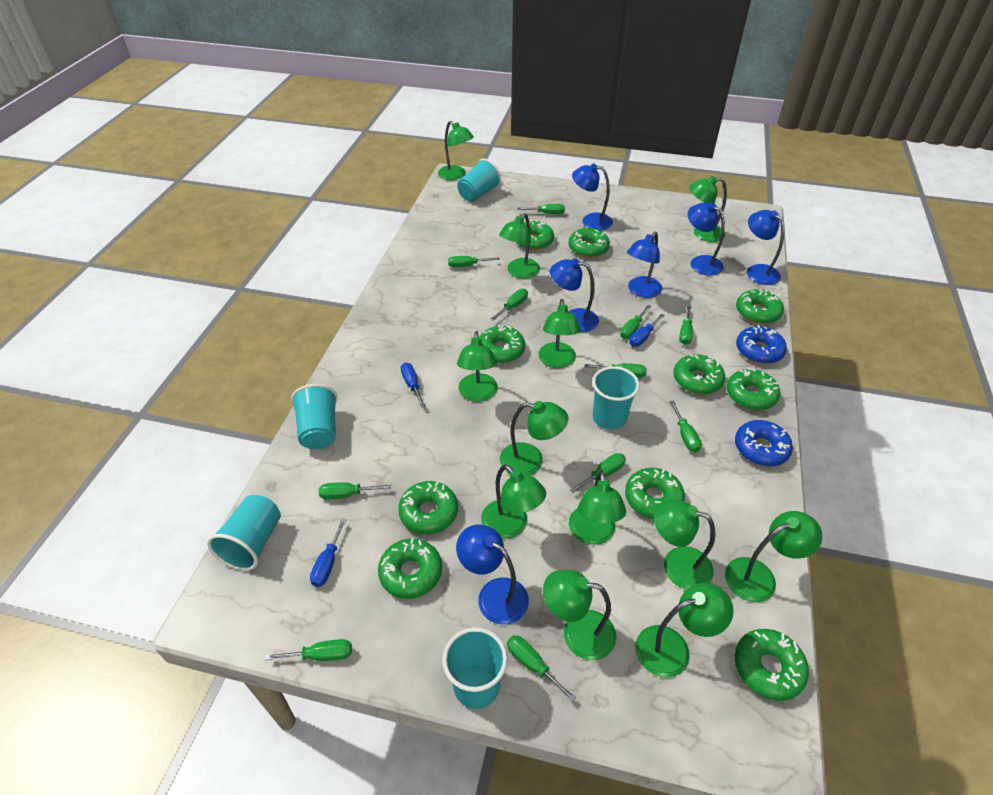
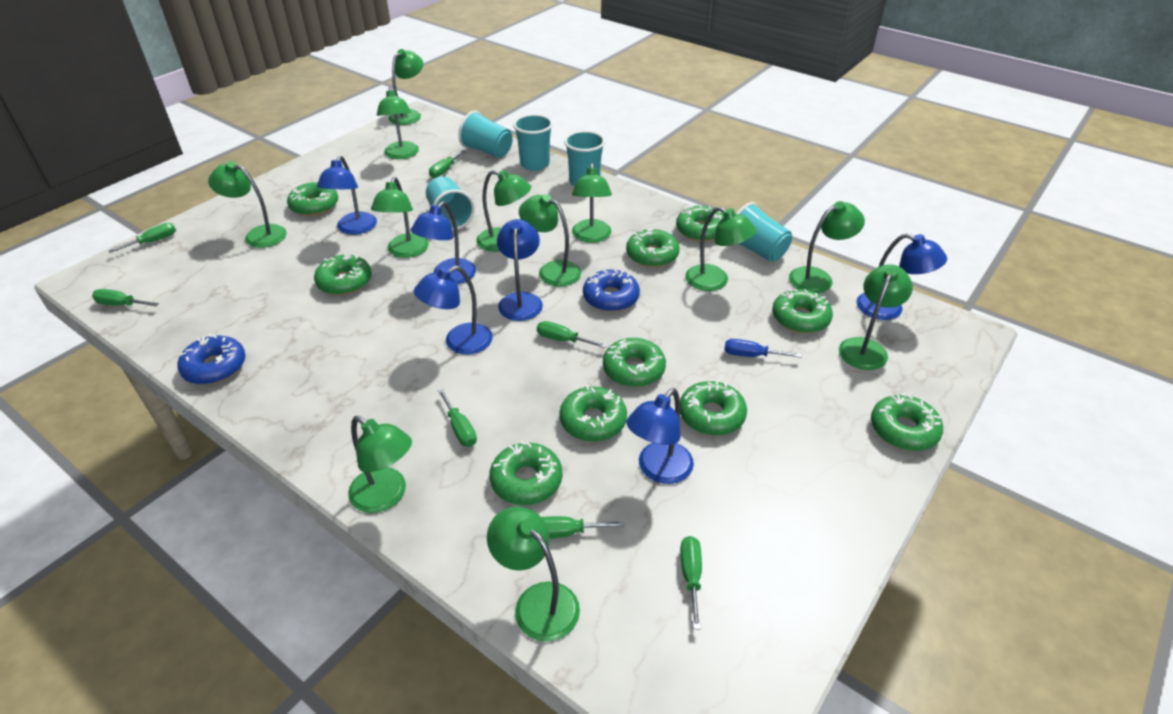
blue screwdriver: 3 -> 1
green screwdriver: 11 -> 7

